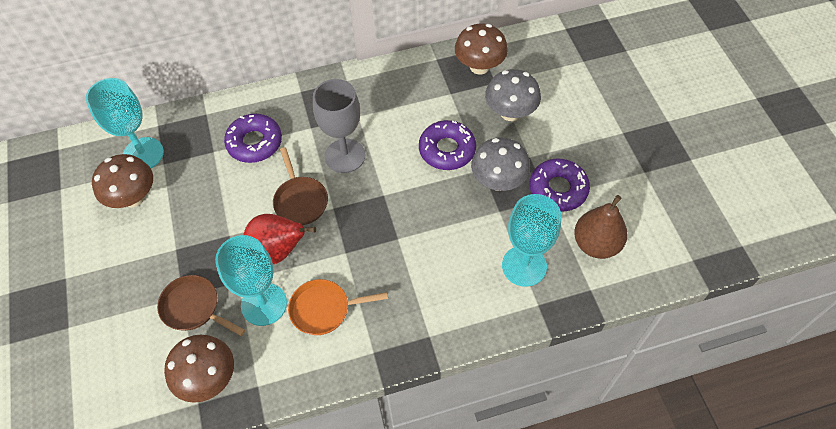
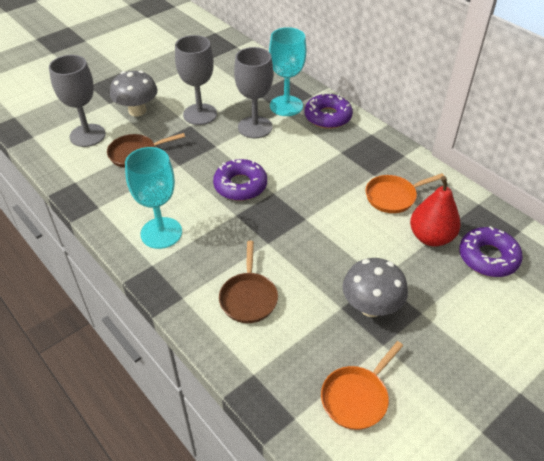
brown mushroom: 3 -> 0
brown pear: 1 -> 0
grey goblet: 1 -> 3
orange pan: 1 -> 2
turquoise goblet: 3 -> 2

